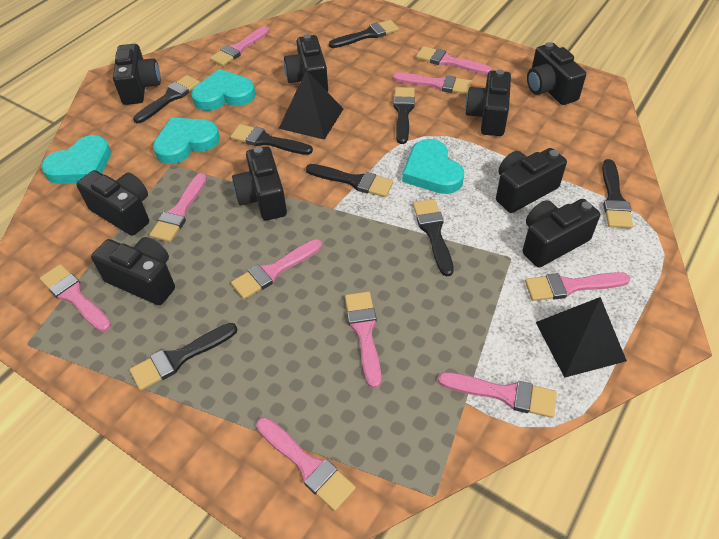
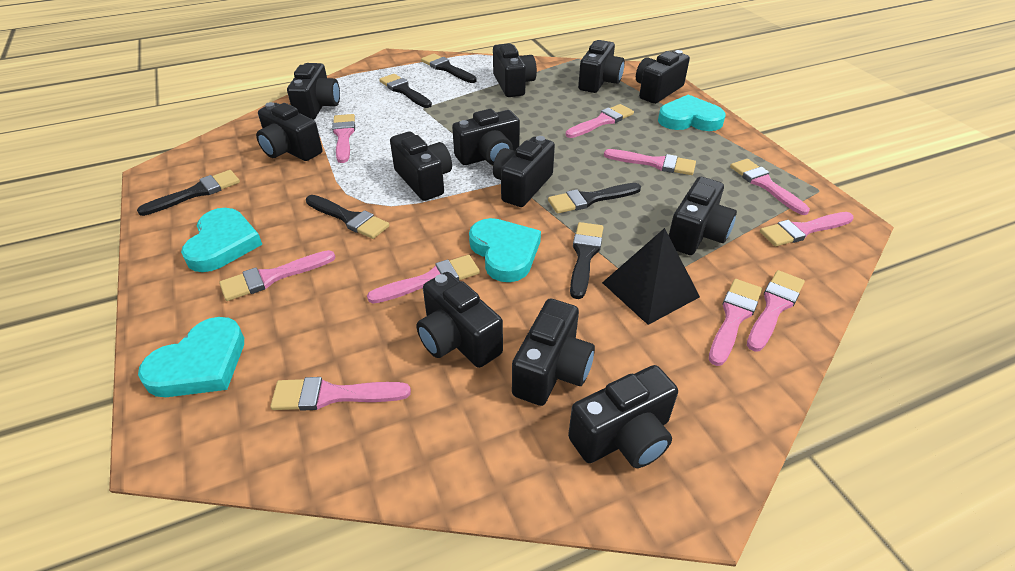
black brush: 8 -> 6
black camera: 9 -> 12
black pyramid: 2 -> 1

